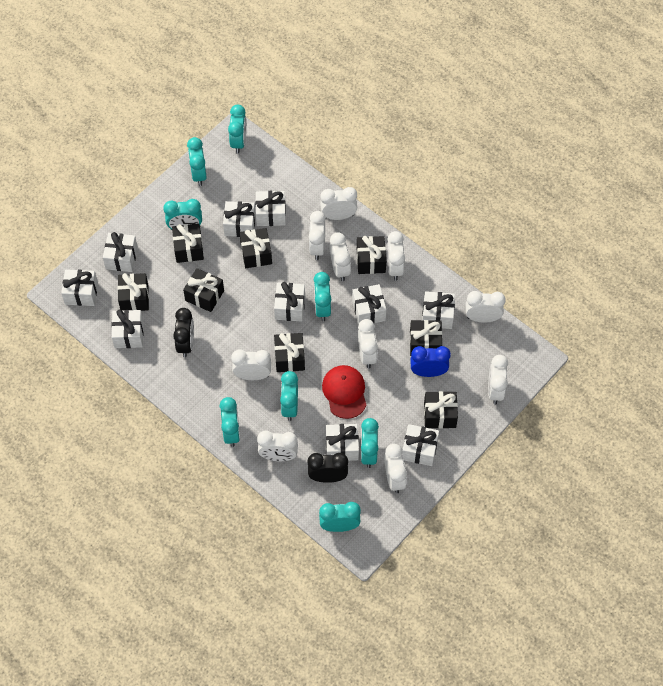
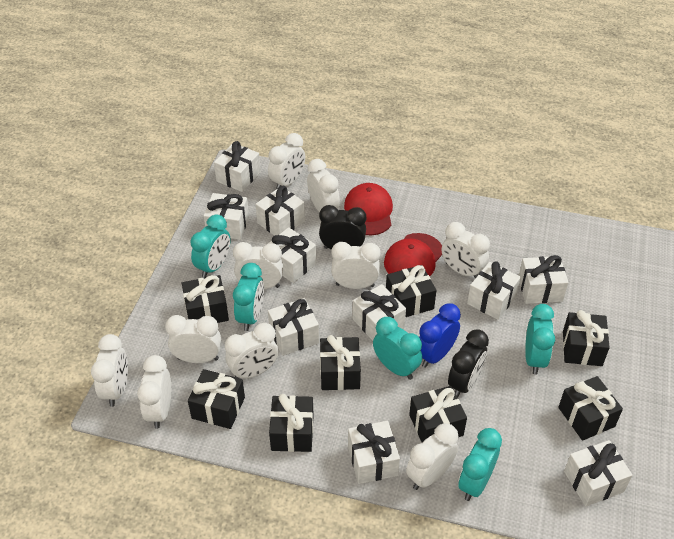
red cap: 1 -> 2
turquoise clock: 8 -> 5

